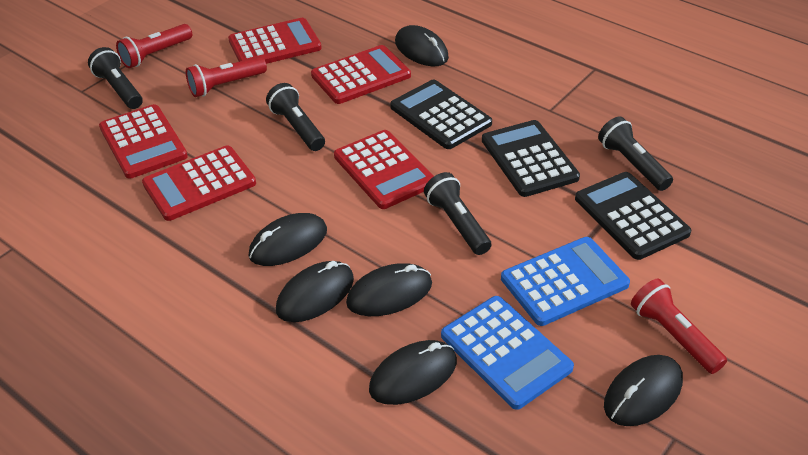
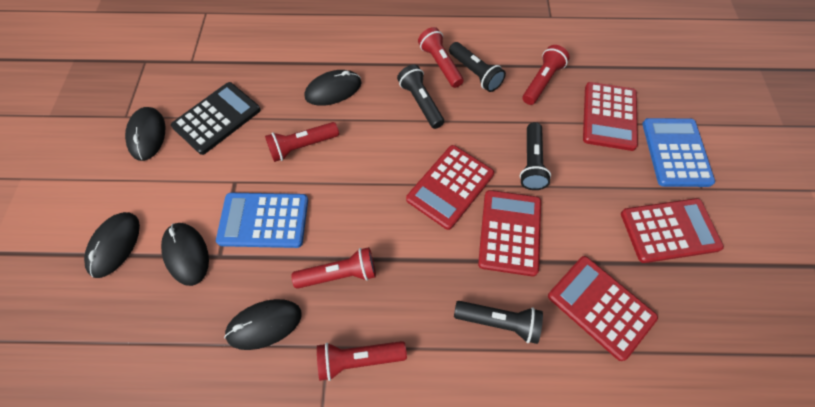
black calculator: 3 -> 1
black mouse: 6 -> 5
red flashlight: 3 -> 5

